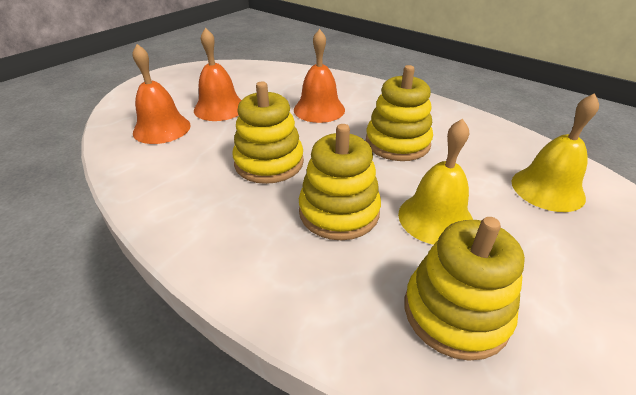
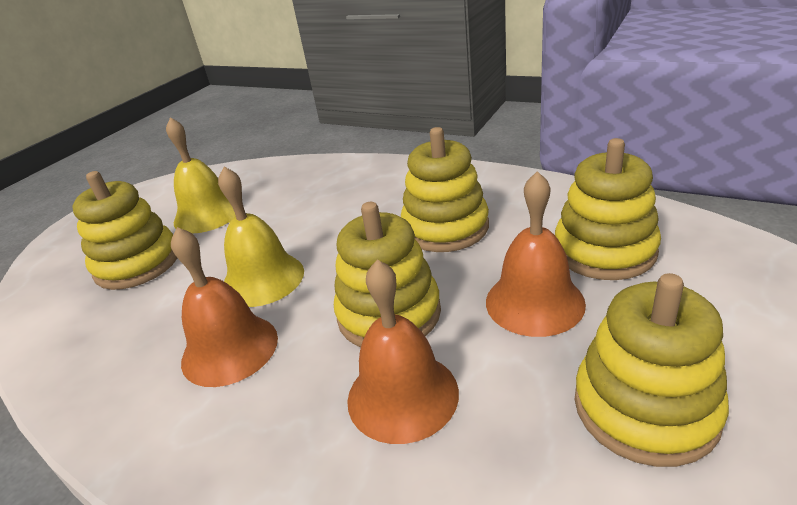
yellow stacking toy: 4 -> 5

